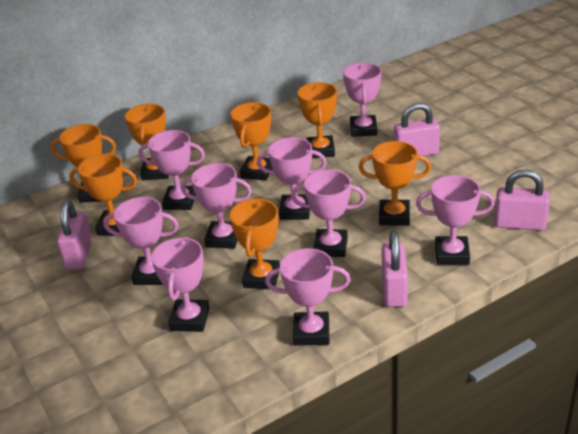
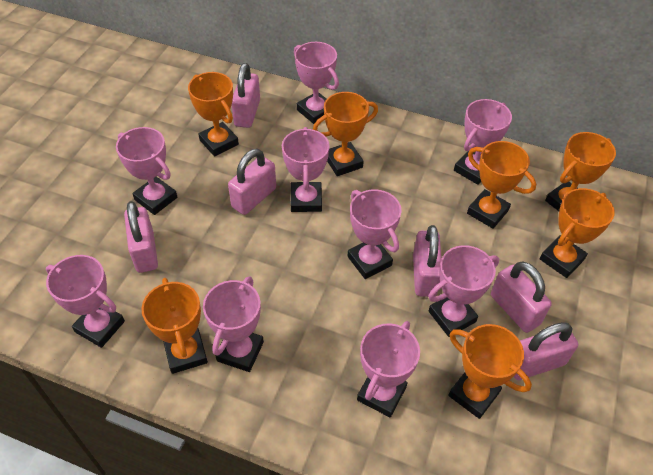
pink padlock: 4 -> 6

